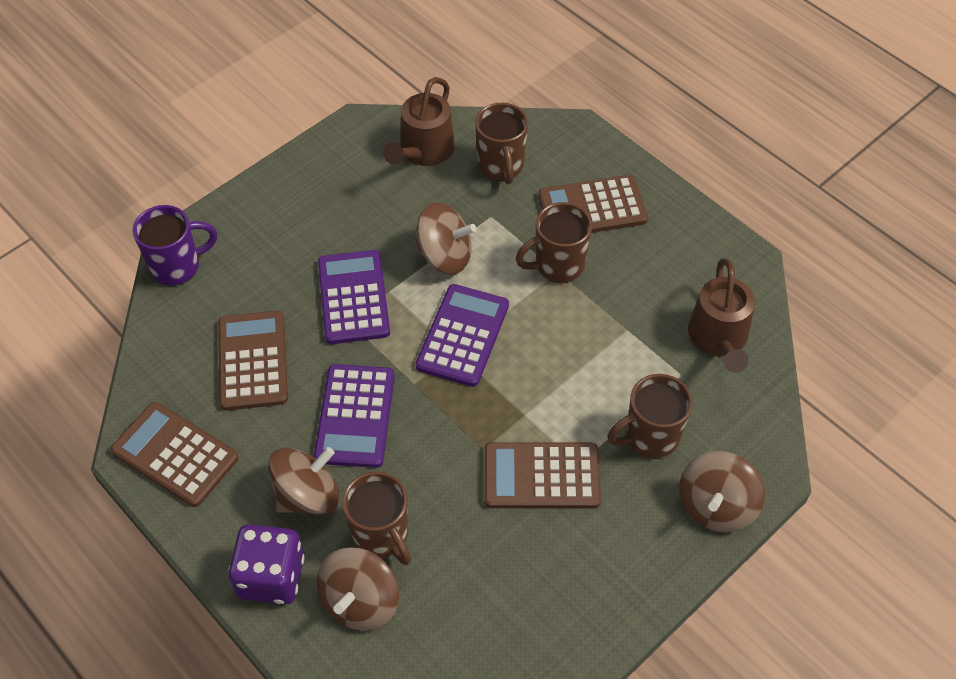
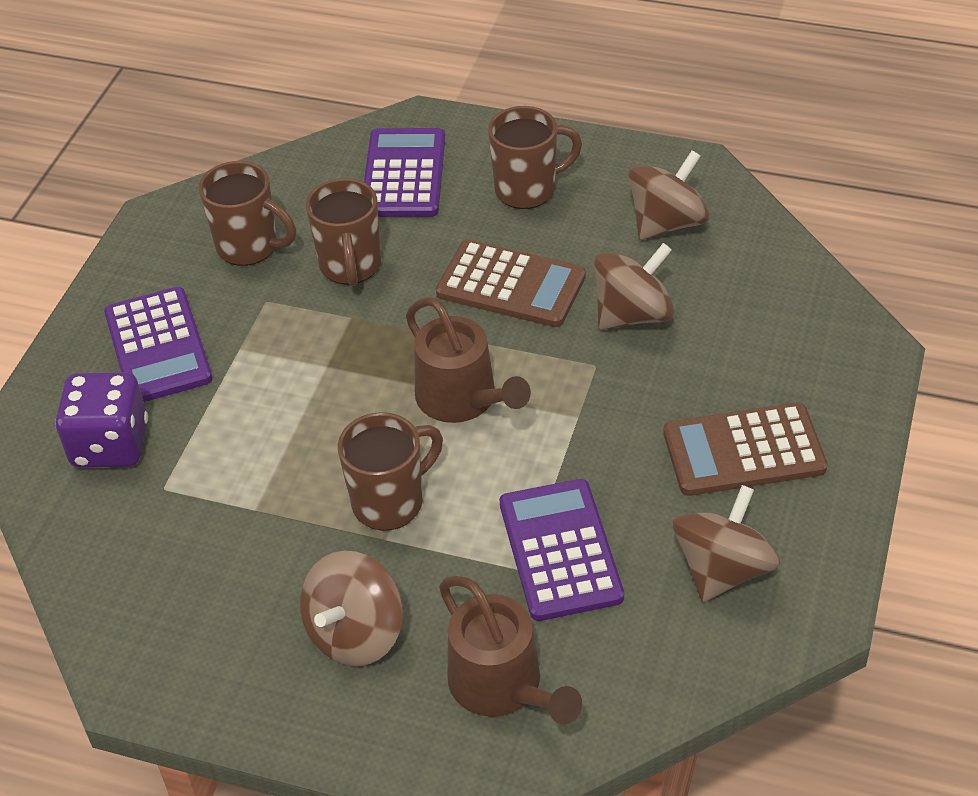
brown calculator: 4 -> 2
purple mug: 1 -> 0

